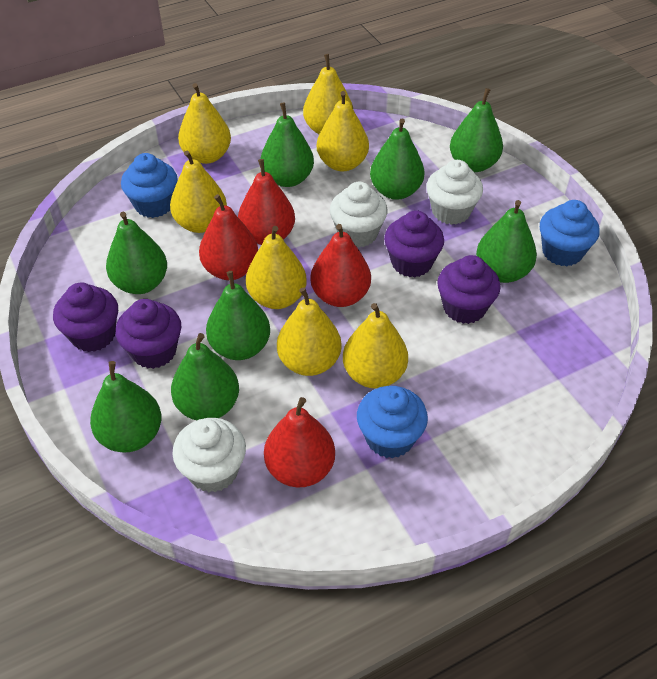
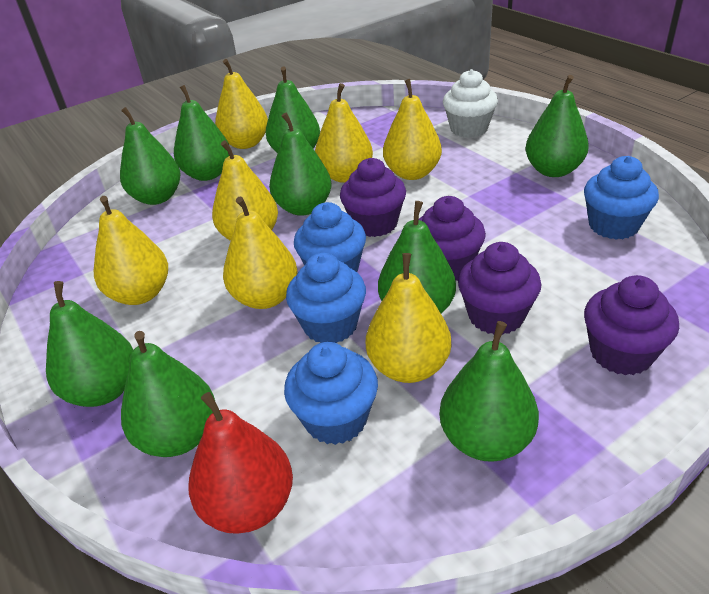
blue cupcake: 3 -> 4
green pear: 8 -> 9
red pear: 4 -> 1
white cupcake: 3 -> 1

